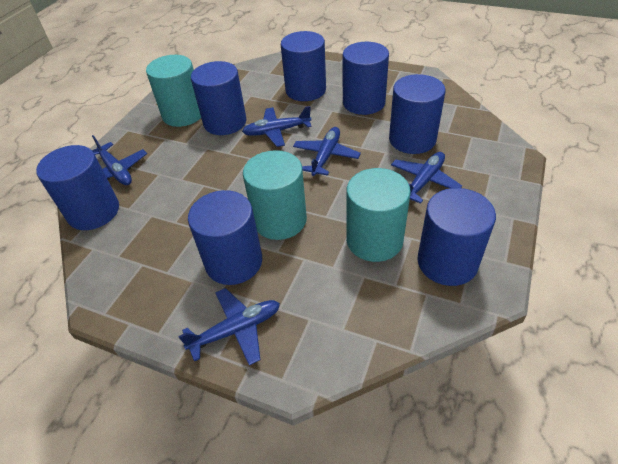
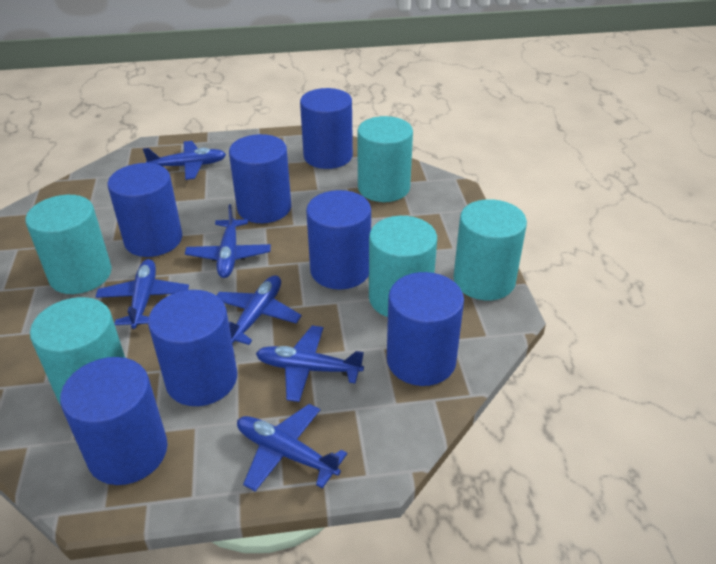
blue plane: 5 -> 6
turquoise cylinder: 3 -> 5

